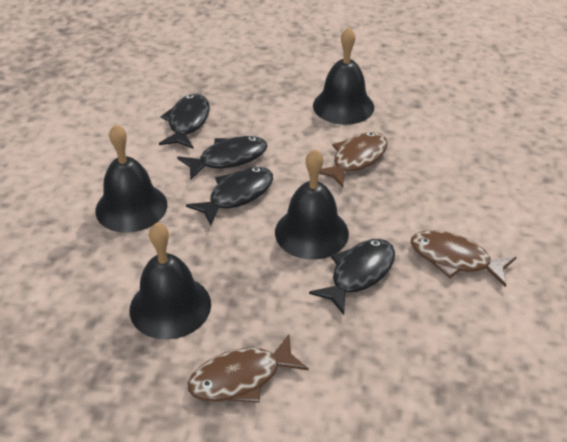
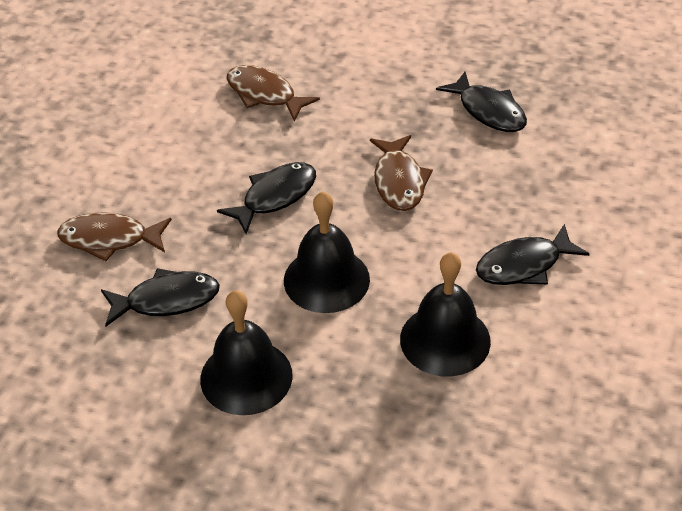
black bell: 4 -> 3

